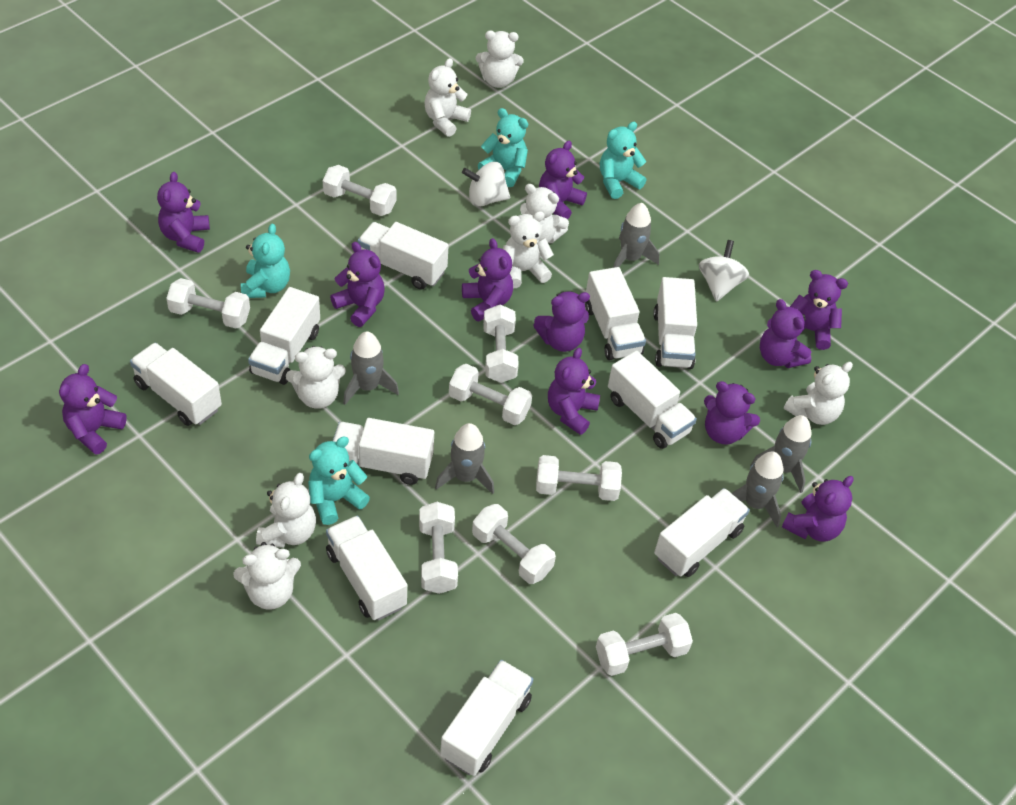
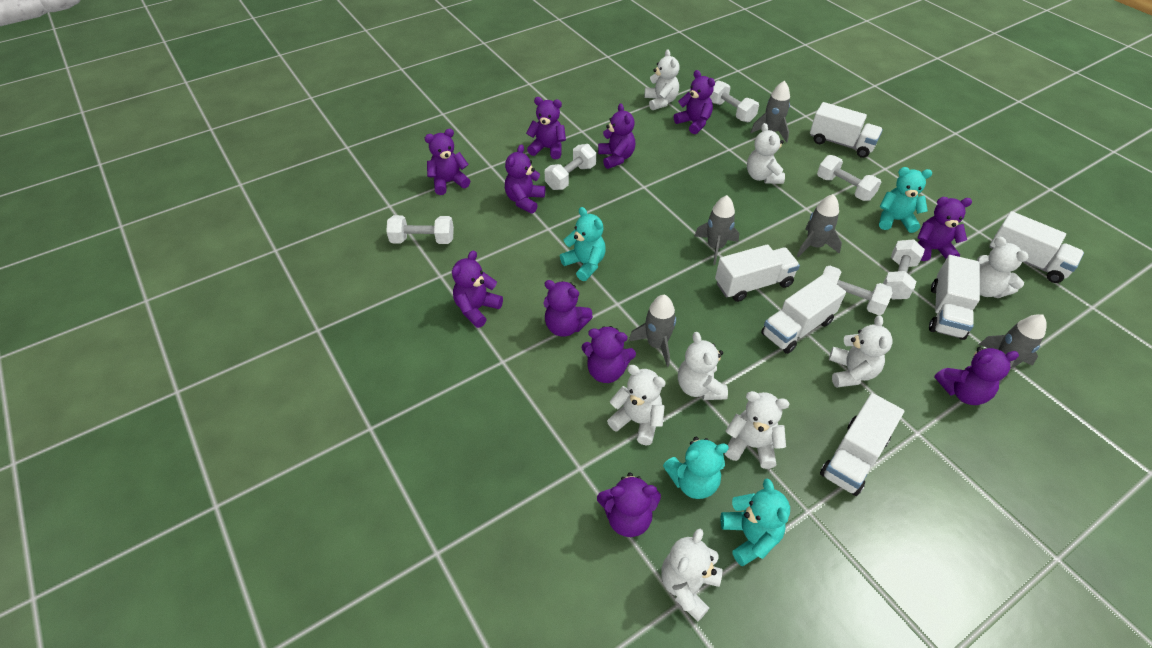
white dumbbell: 8 -> 6
white spinning top: 2 -> 0
white truck: 10 -> 6

